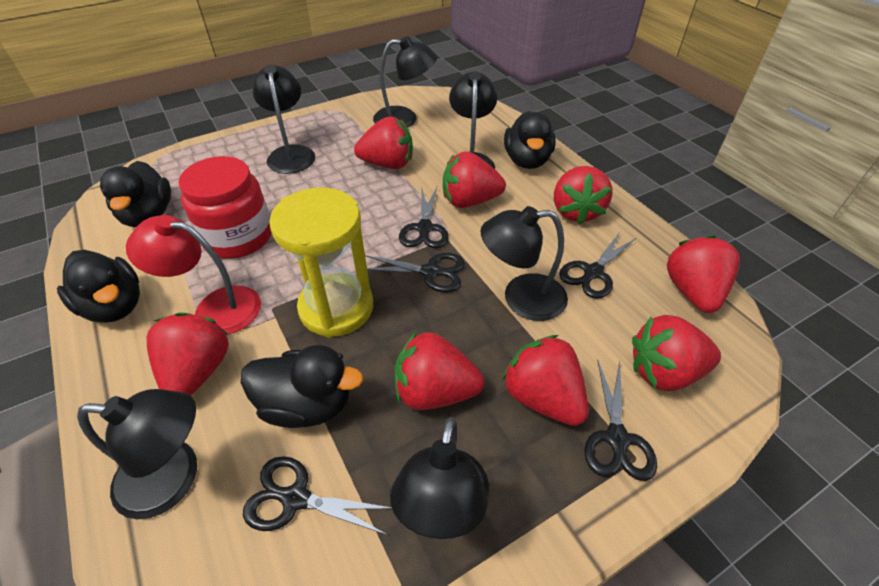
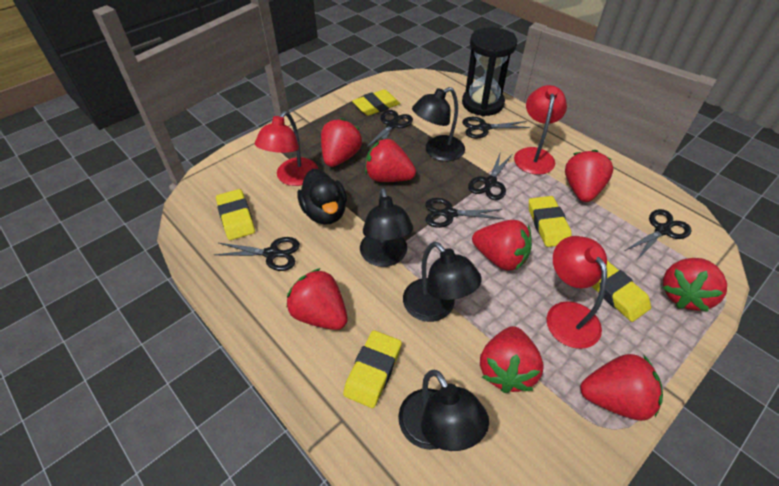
black duck: 4 -> 1
black hourglass: 0 -> 1
black lamp: 6 -> 4
black scissors: 5 -> 6
red jar: 1 -> 0
red lamp: 1 -> 3
yellow eraser: 0 -> 5
yellow hourglass: 1 -> 0

